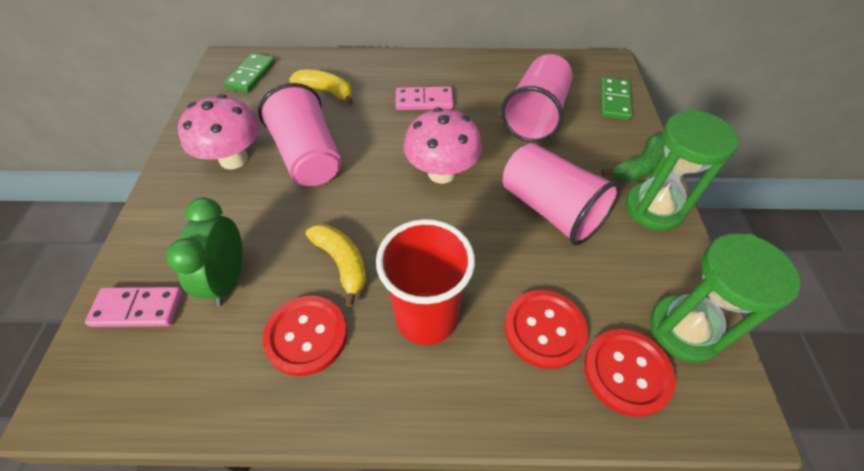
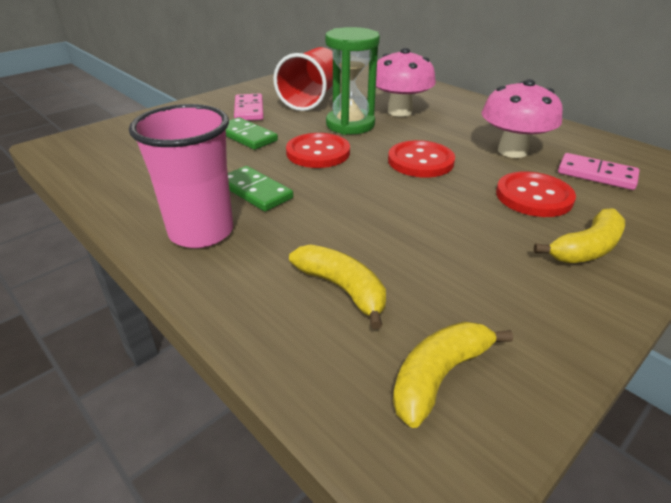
green banana: 1 -> 0
green clock: 1 -> 0
green hourglass: 2 -> 1
pink cup: 3 -> 1
yellow banana: 2 -> 3

